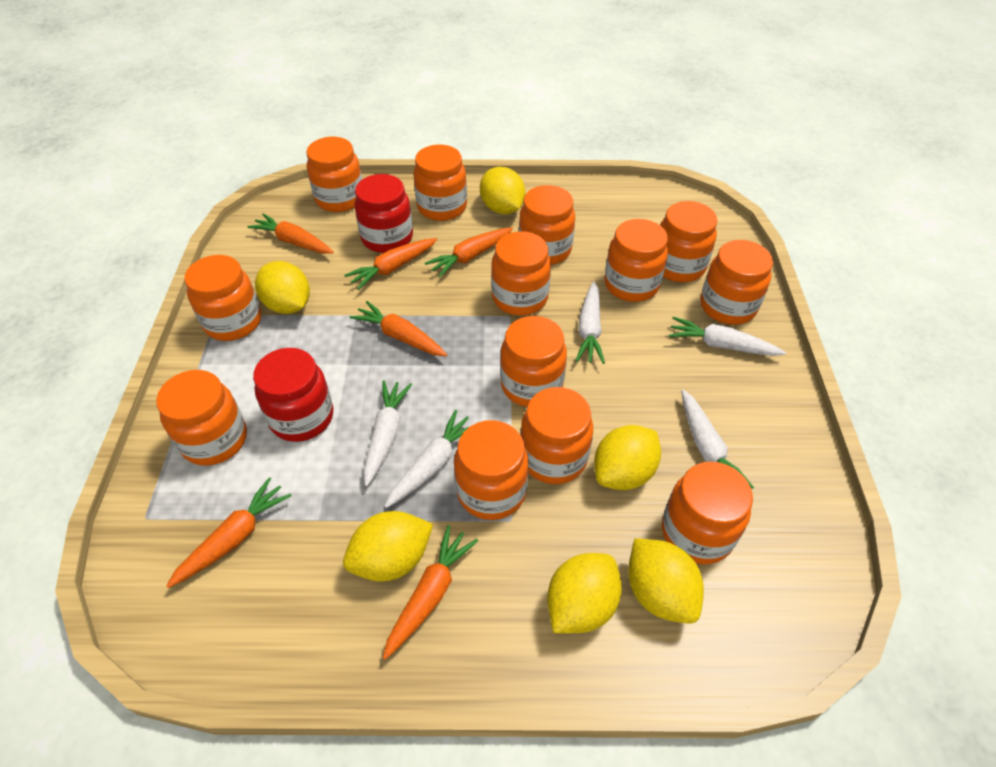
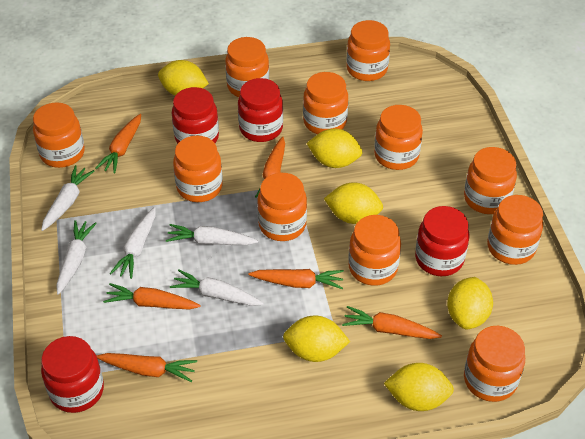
orange jar: 13 -> 11
red jar: 2 -> 4

